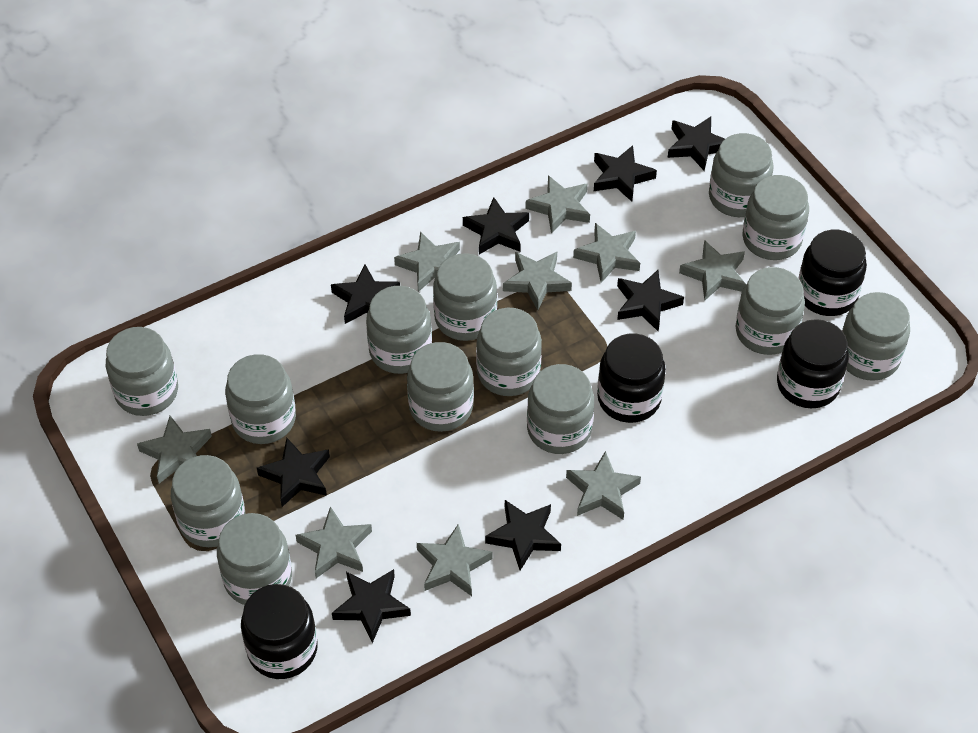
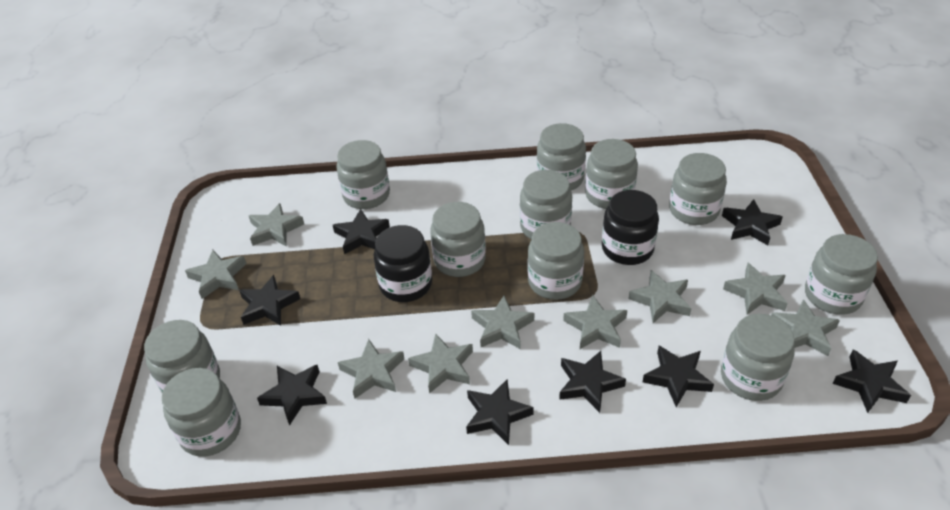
black jar: 4 -> 2
grey jar: 13 -> 11

